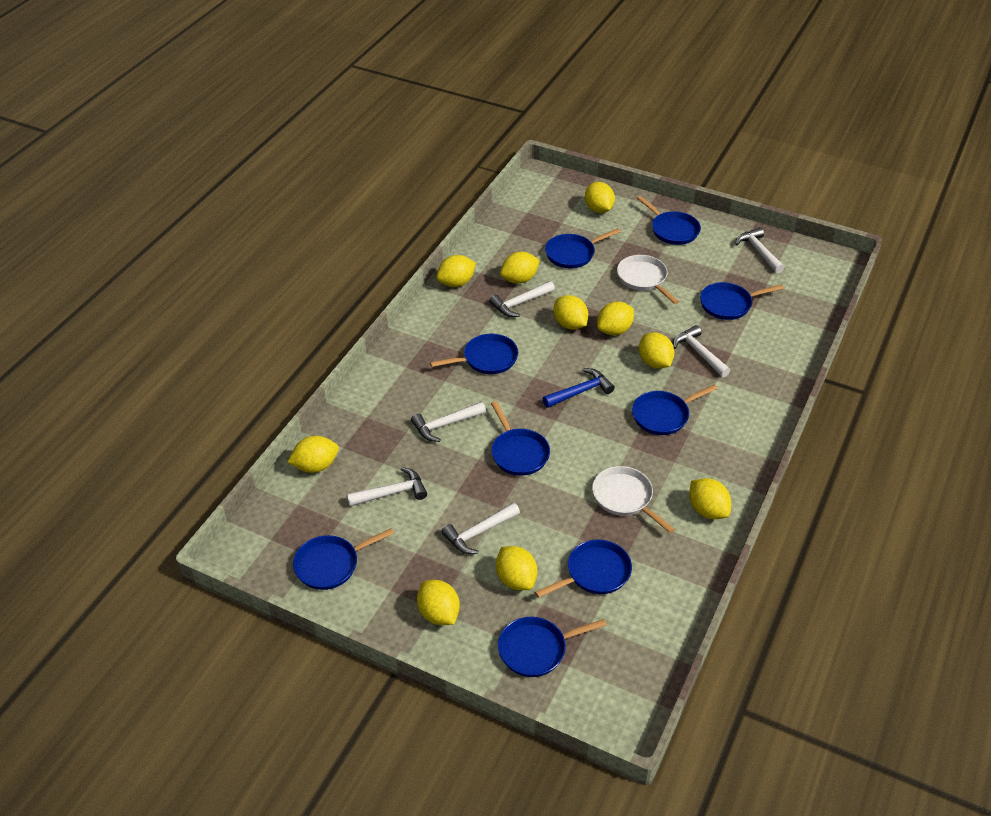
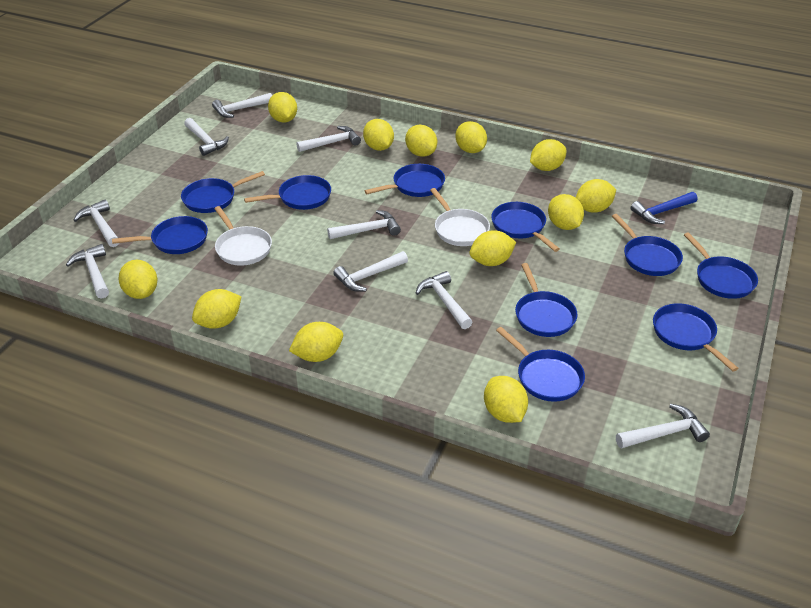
blue pan: 9 -> 10
white hammer: 6 -> 9
yellow lemon: 10 -> 12

